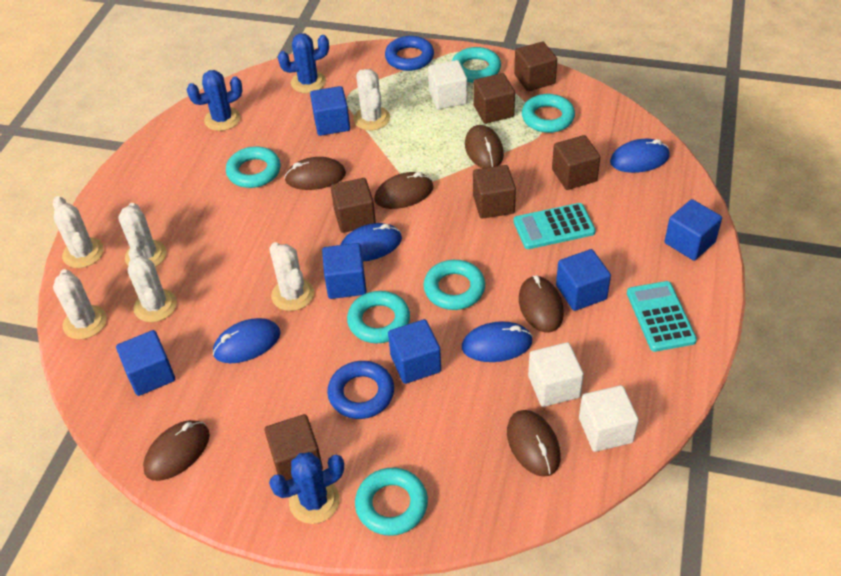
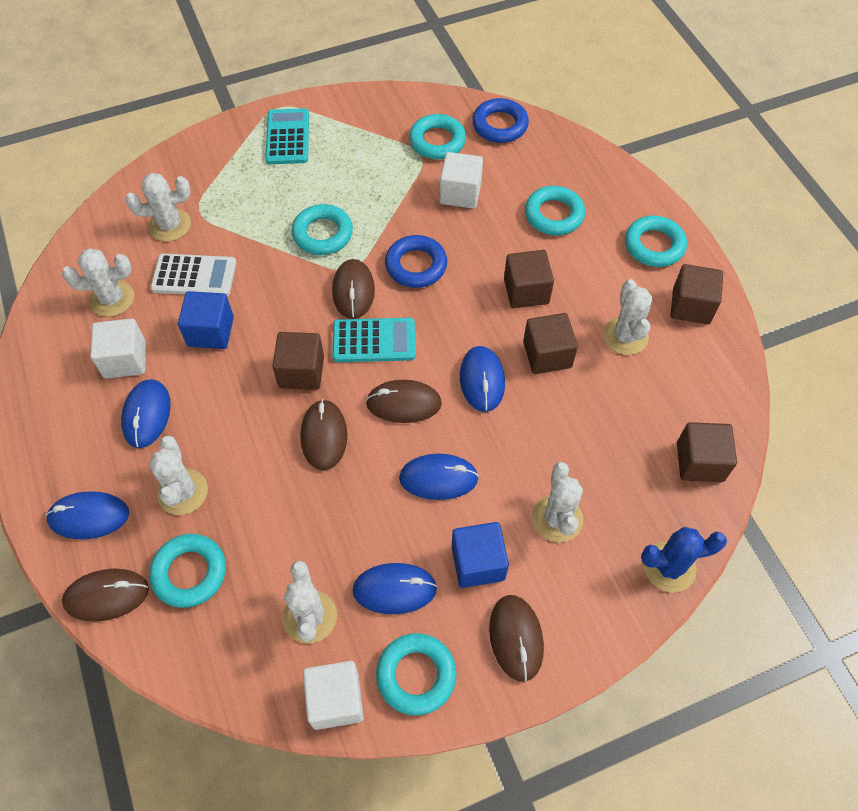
blue cactus: 3 -> 1
blue cube: 6 -> 2
blue mouse: 4 -> 5
brown cube: 6 -> 5
brown mouse: 6 -> 5
white calculator: 0 -> 1

